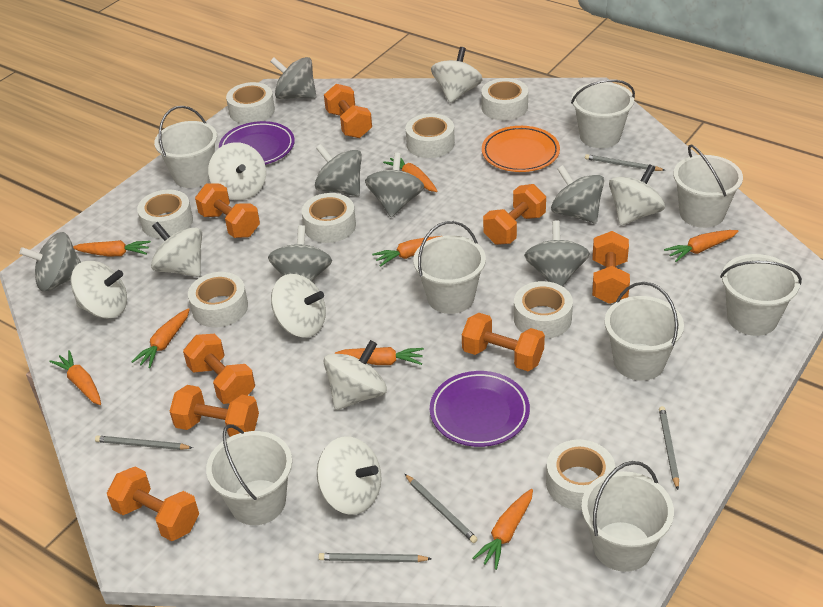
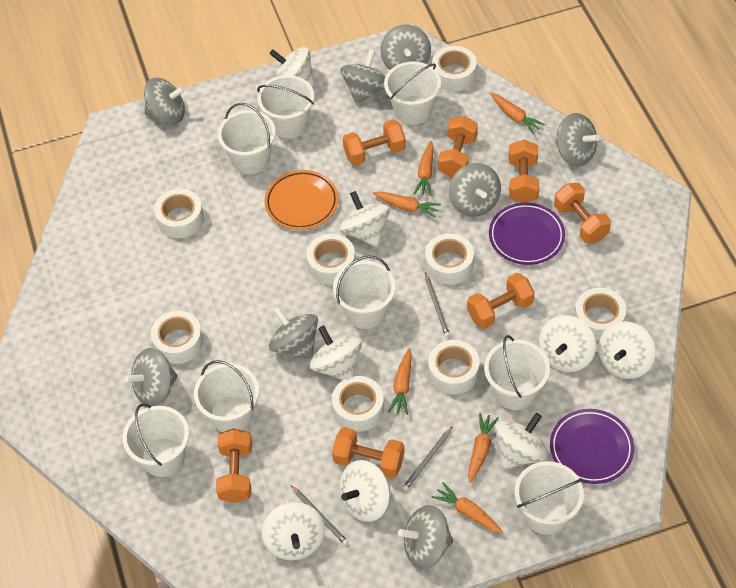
grey pencil: 5 -> 3
grey spinning top: 7 -> 8
orange carrot: 8 -> 6
orange dumbbell: 8 -> 7

